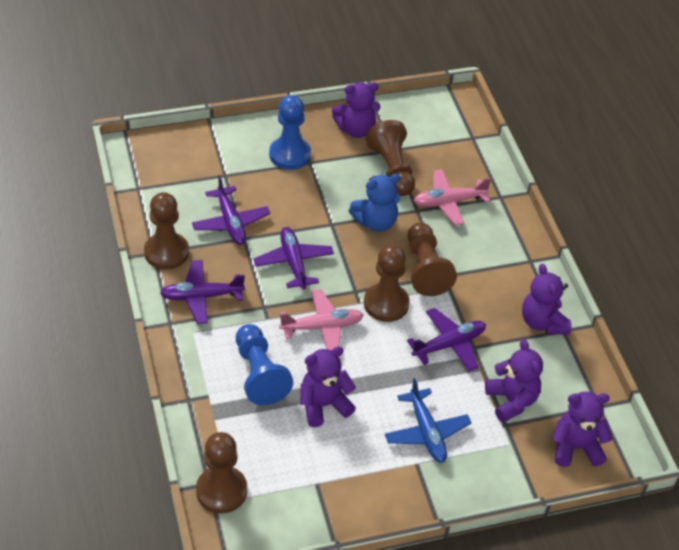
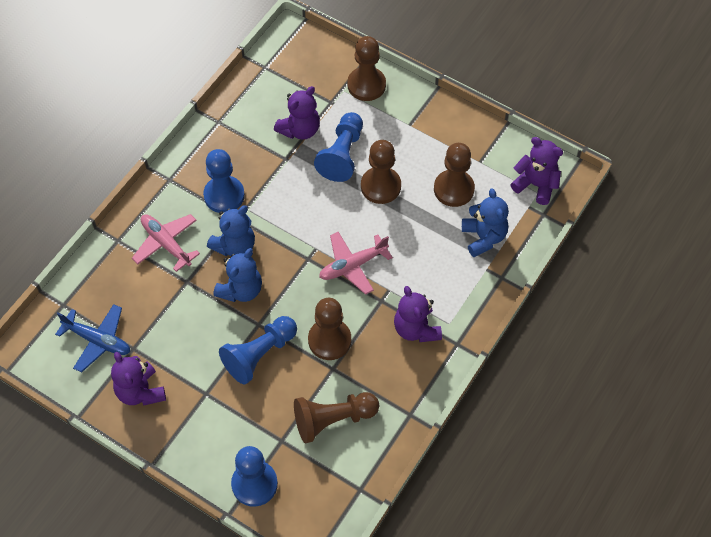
blue pawn: 2 -> 4
blue teddy bear: 1 -> 3
purple plane: 4 -> 0
purple teddy bear: 5 -> 4

